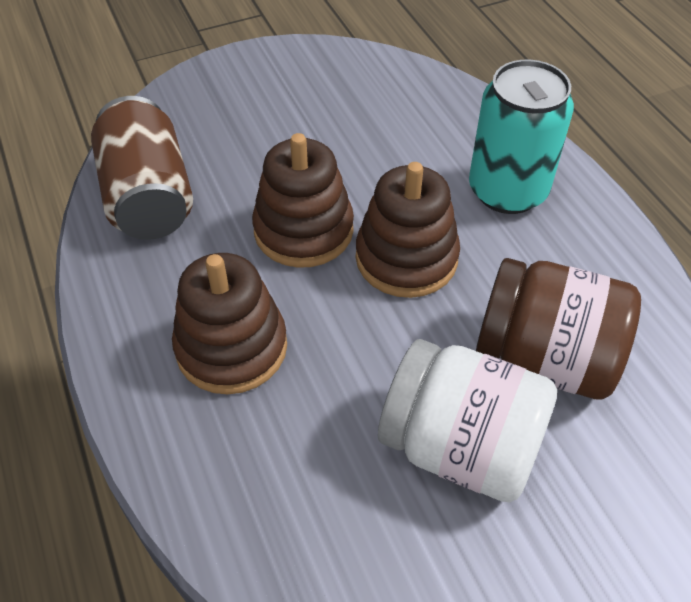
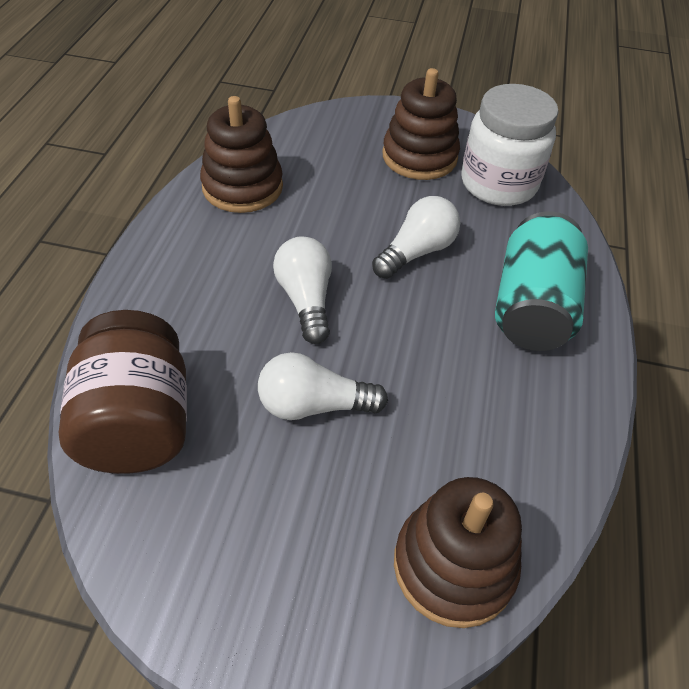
brown can: 1 -> 0
white light bulb: 0 -> 3

